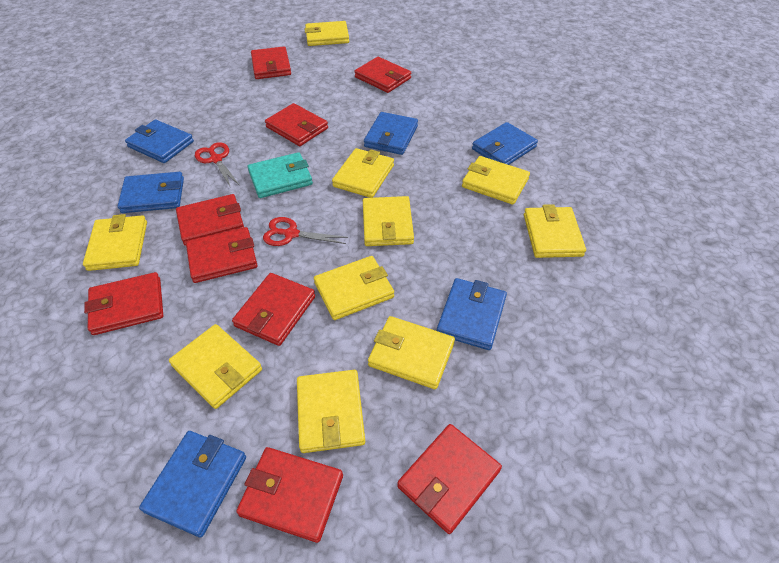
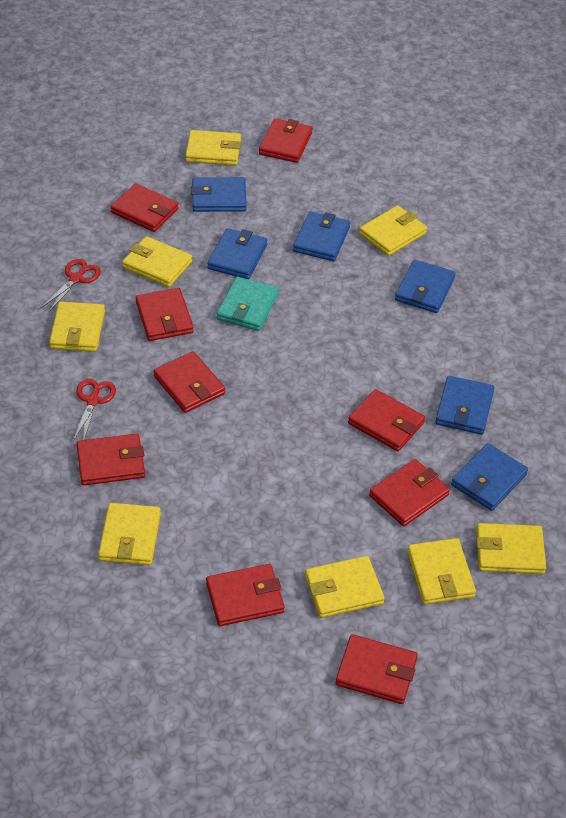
yellow wallet: 10 -> 8

